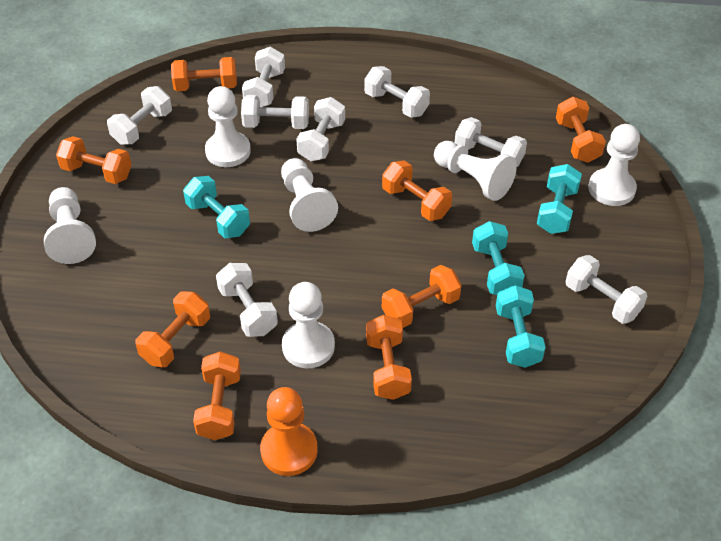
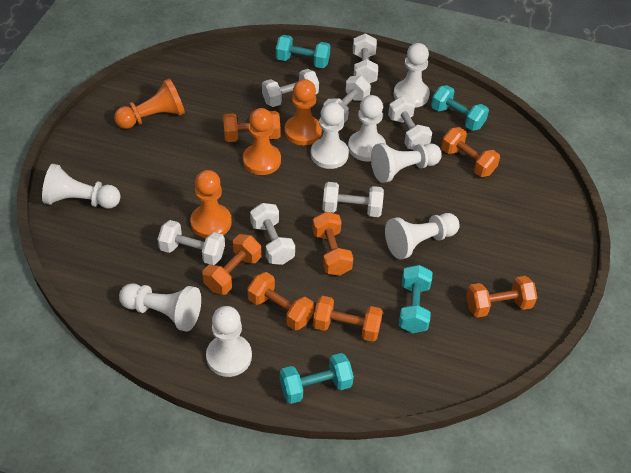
orange dumbbell: 8 -> 7
orange pawn: 1 -> 4
white dumbbell: 8 -> 7
white pawn: 6 -> 8

